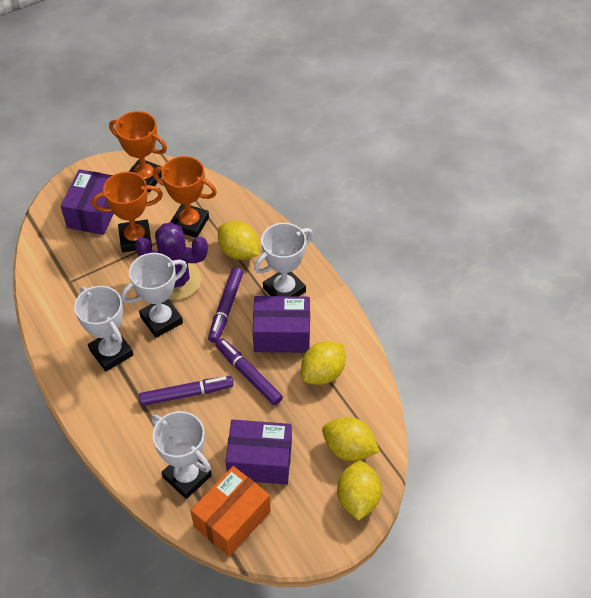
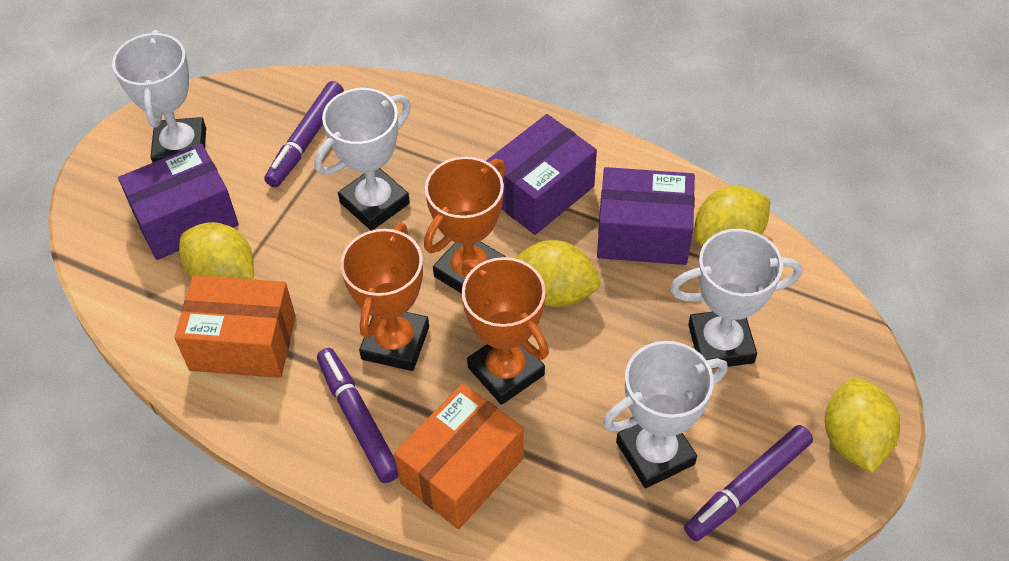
orange box: 1 -> 2
purple cactus: 1 -> 0

